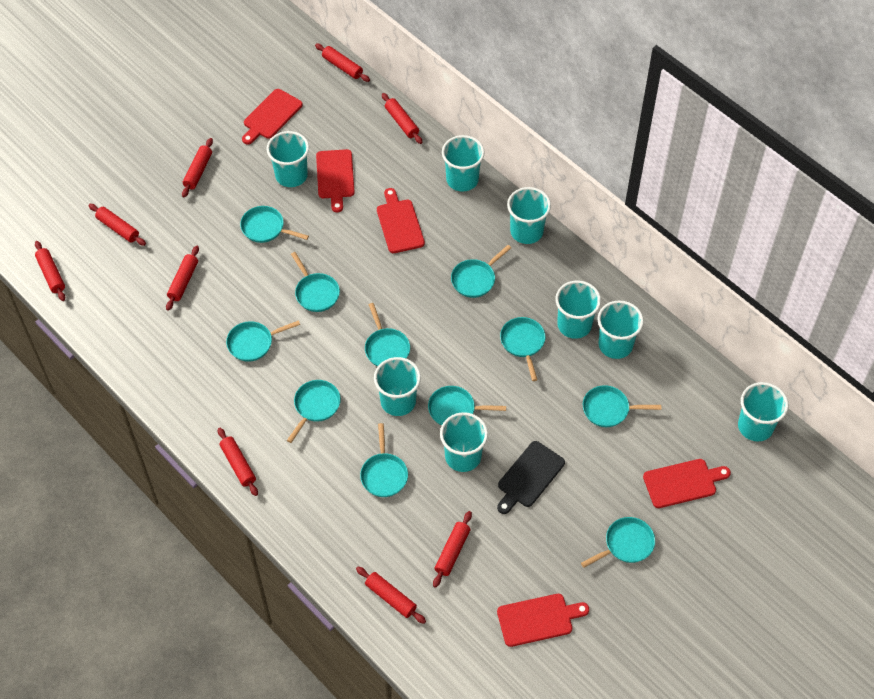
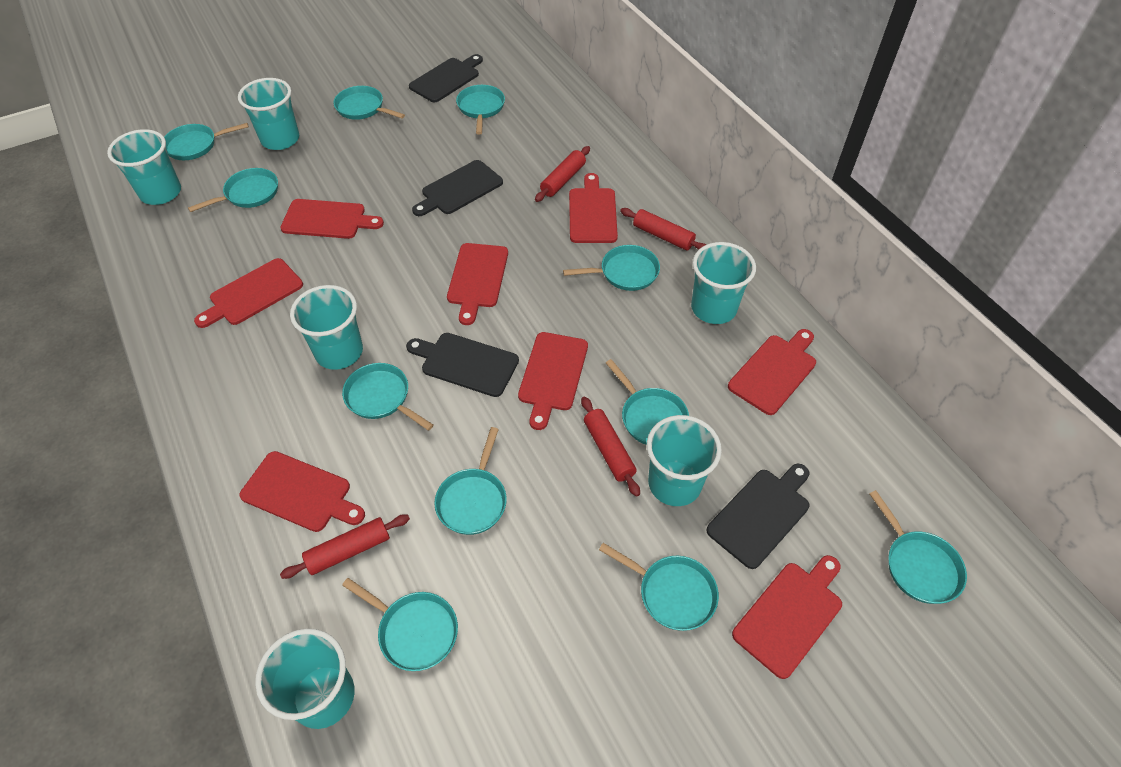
black cutting board: 1 -> 4
red cutting board: 5 -> 8
red rolling pin: 9 -> 4
turquoise cup: 8 -> 6

